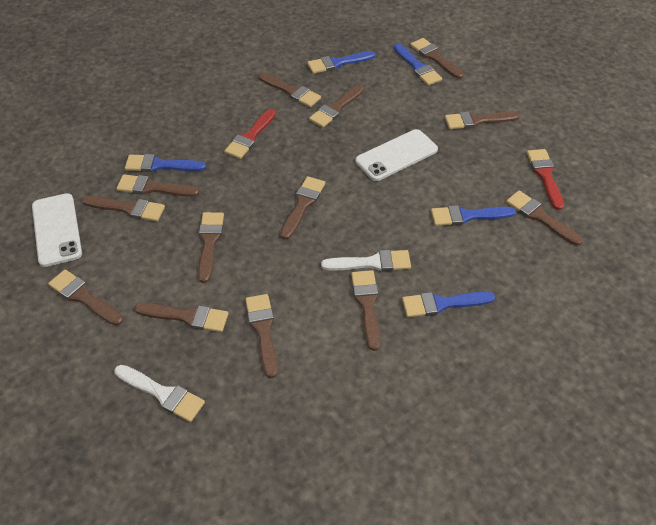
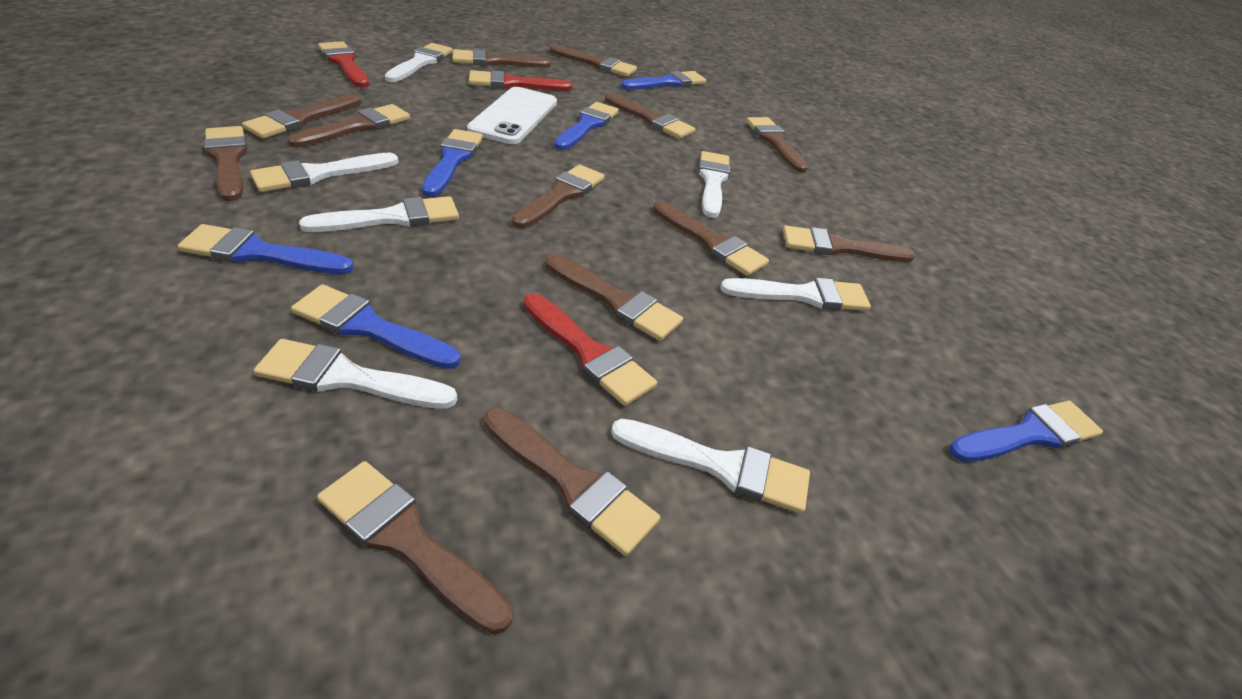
blue brush: 5 -> 6
red brush: 2 -> 3
white brush: 2 -> 7
white phone: 2 -> 1

